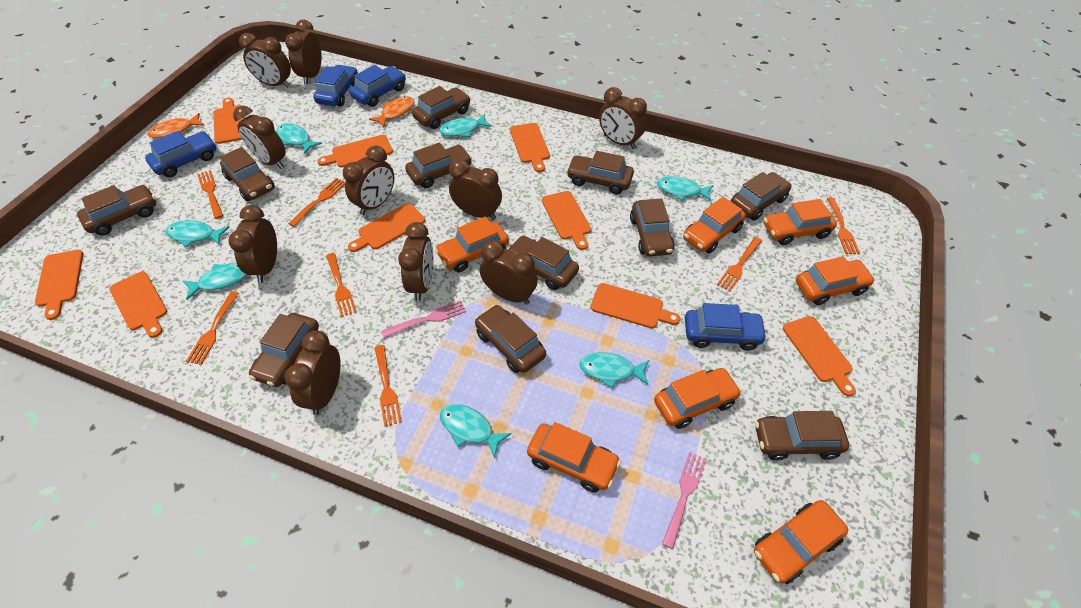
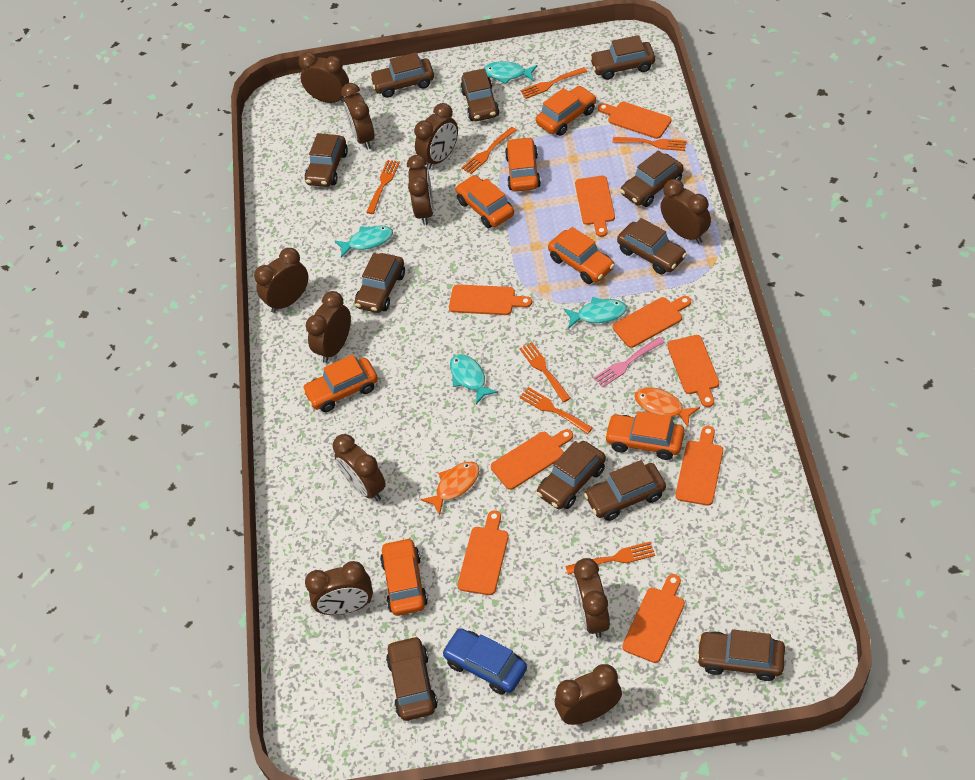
blue car: 4 -> 1
brown clock: 10 -> 11
pink fork: 2 -> 1
turquoise fish: 7 -> 4

